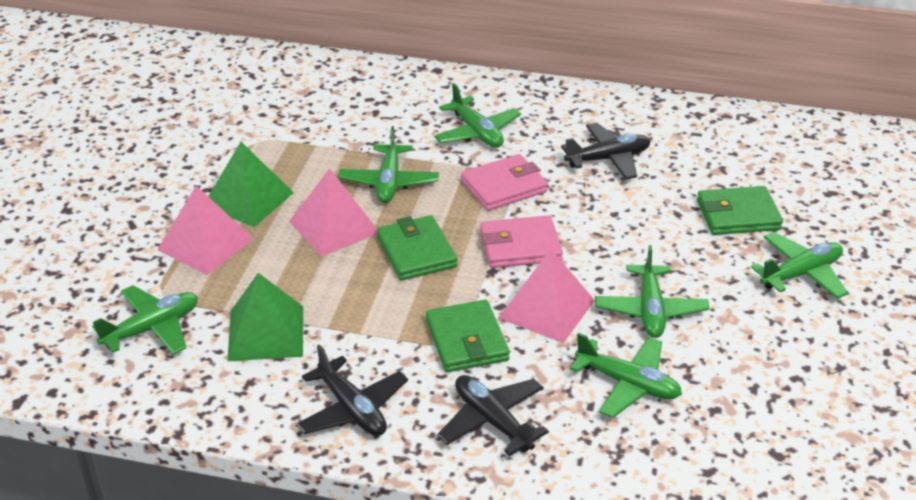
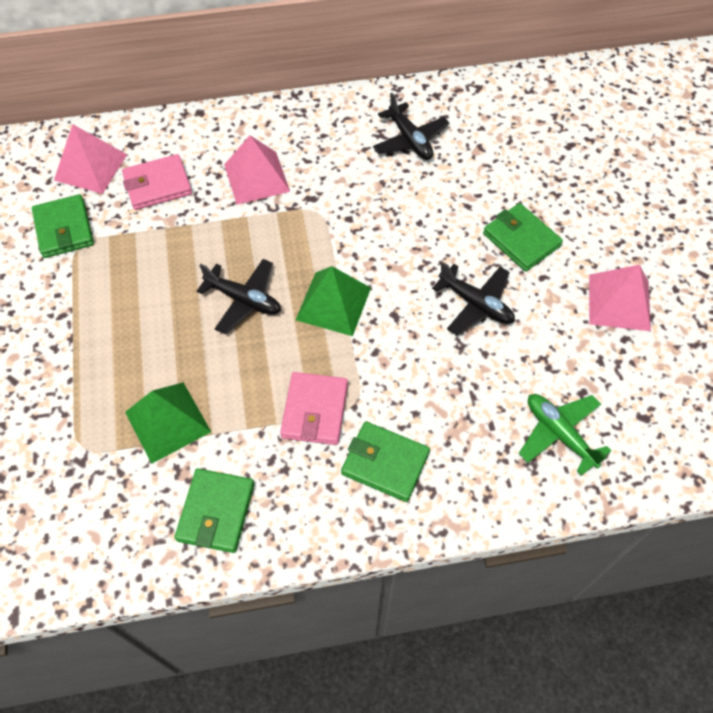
green plane: 6 -> 1
green wallet: 3 -> 4

